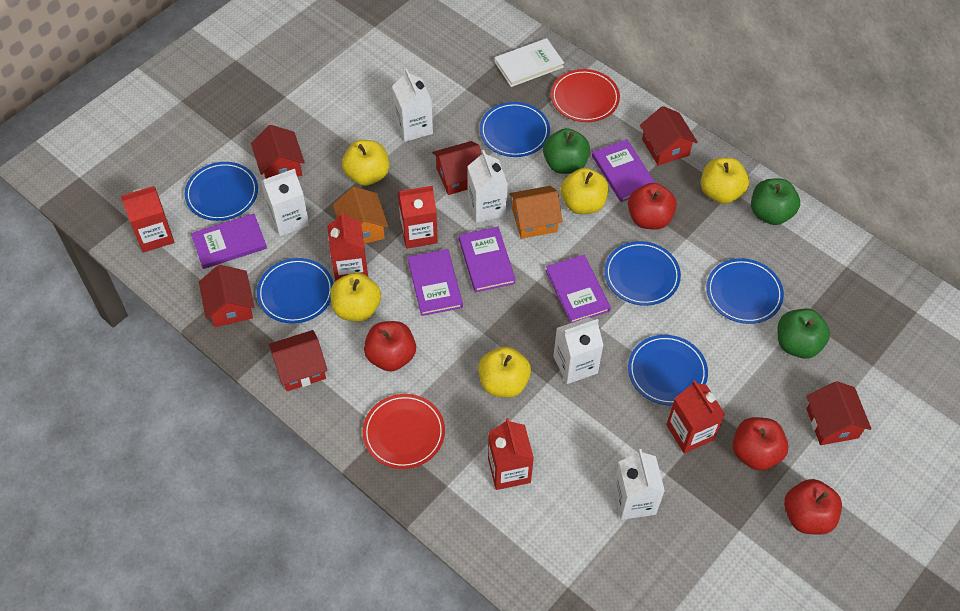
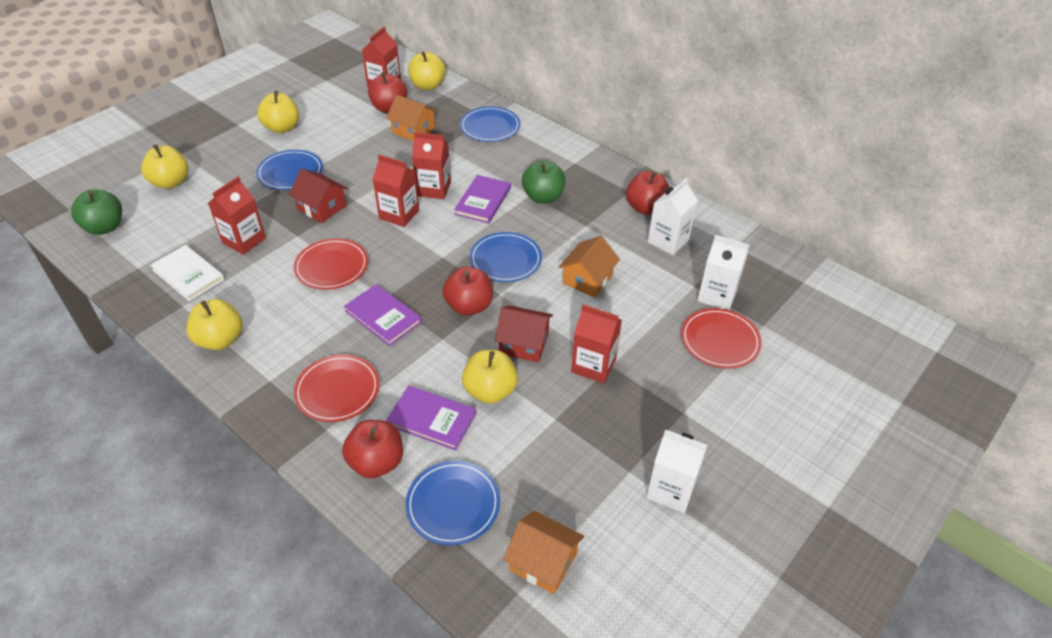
blue plate: 6 -> 4
green apple: 3 -> 2
orange house: 2 -> 3
purple book: 5 -> 3
red house: 6 -> 2
red plate: 2 -> 3
white carton: 5 -> 3

